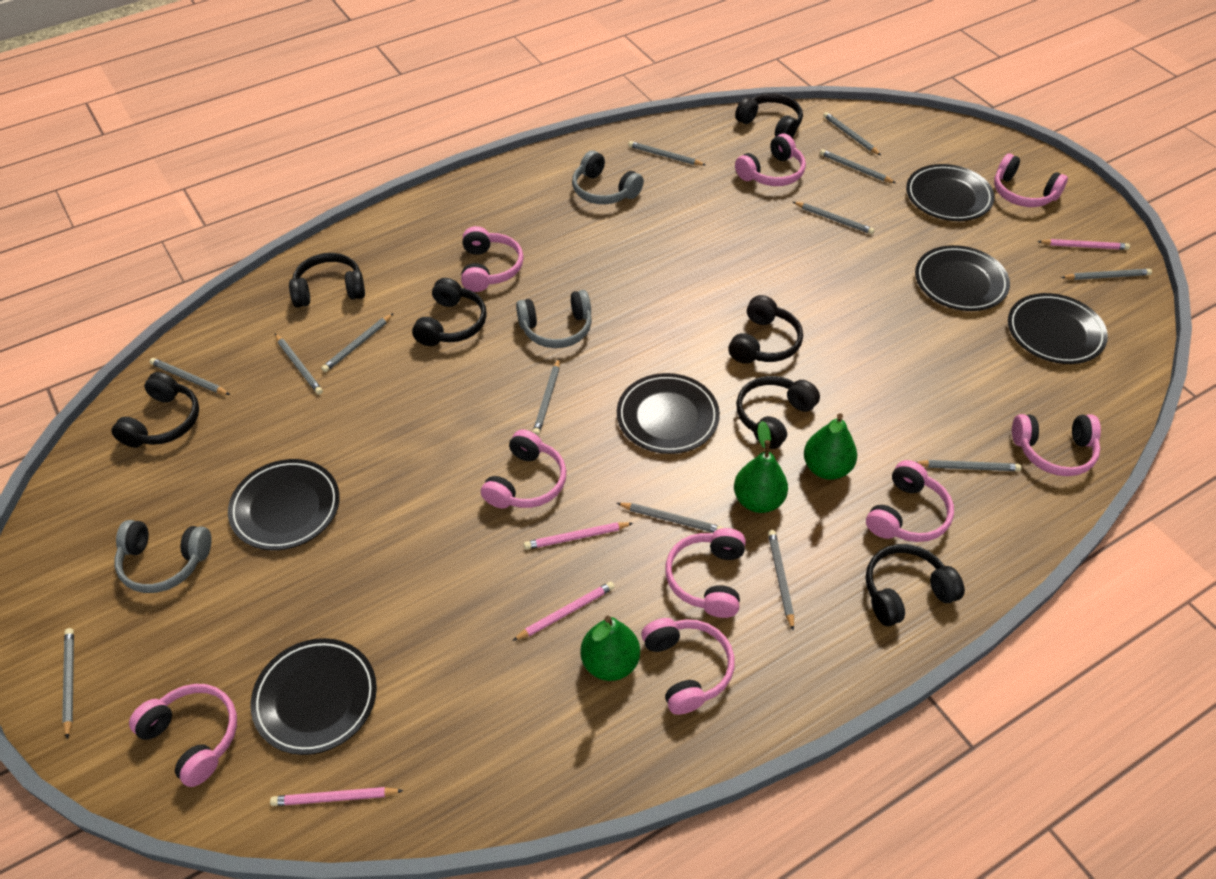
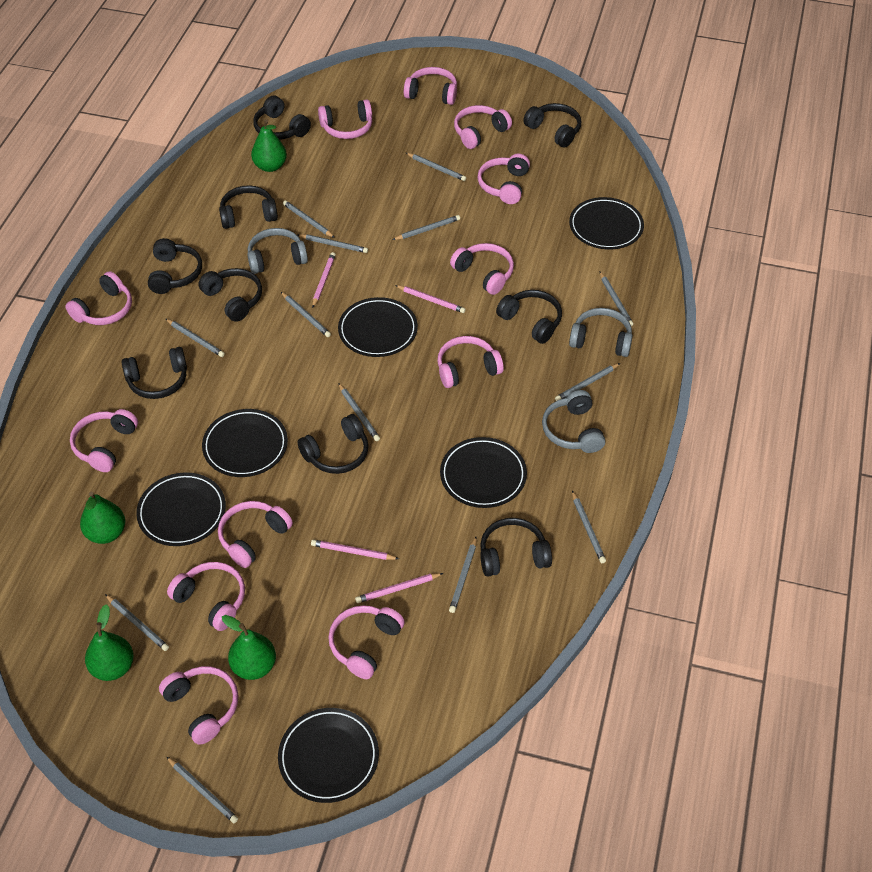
black headphones: 7 -> 9
green pear: 3 -> 4
pink headphones: 9 -> 12

